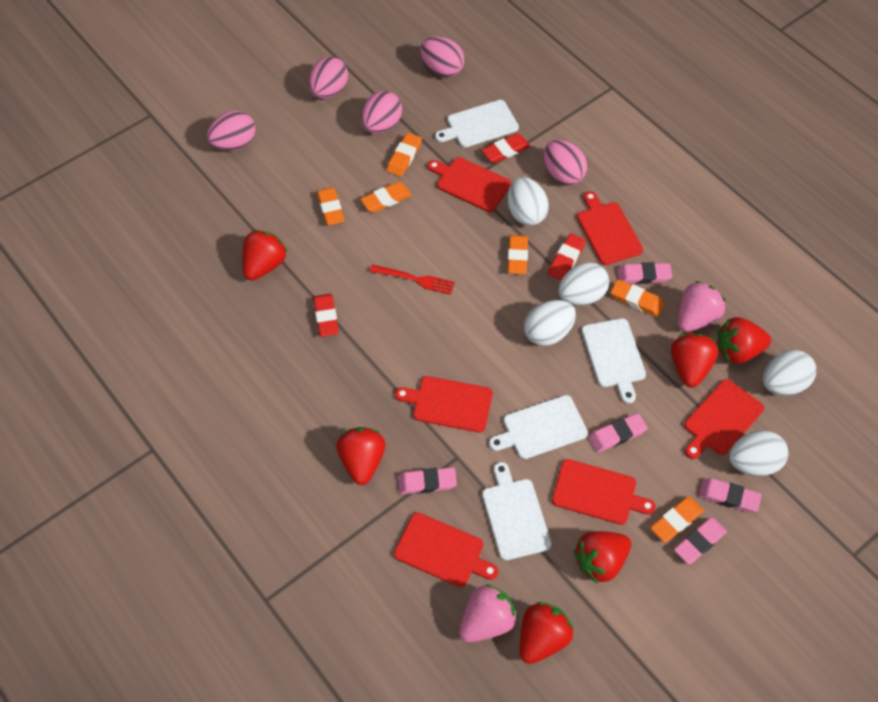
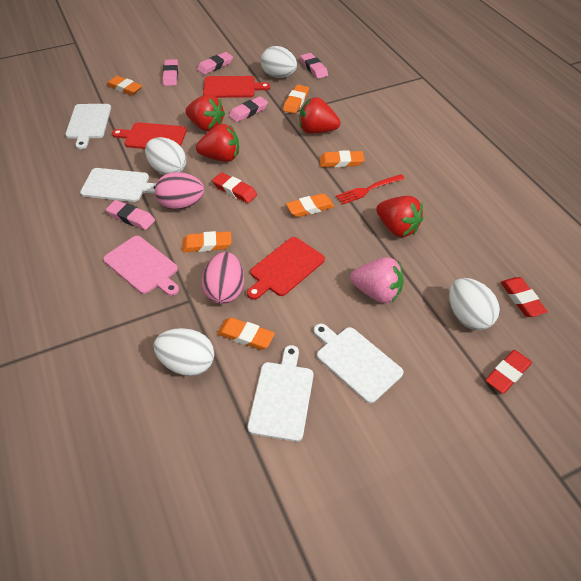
pink cutting board: 0 -> 1
pink egg: 5 -> 2
pink strawberry: 2 -> 1
red cutting board: 6 -> 3
red strawberry: 6 -> 4
white egg: 5 -> 4

